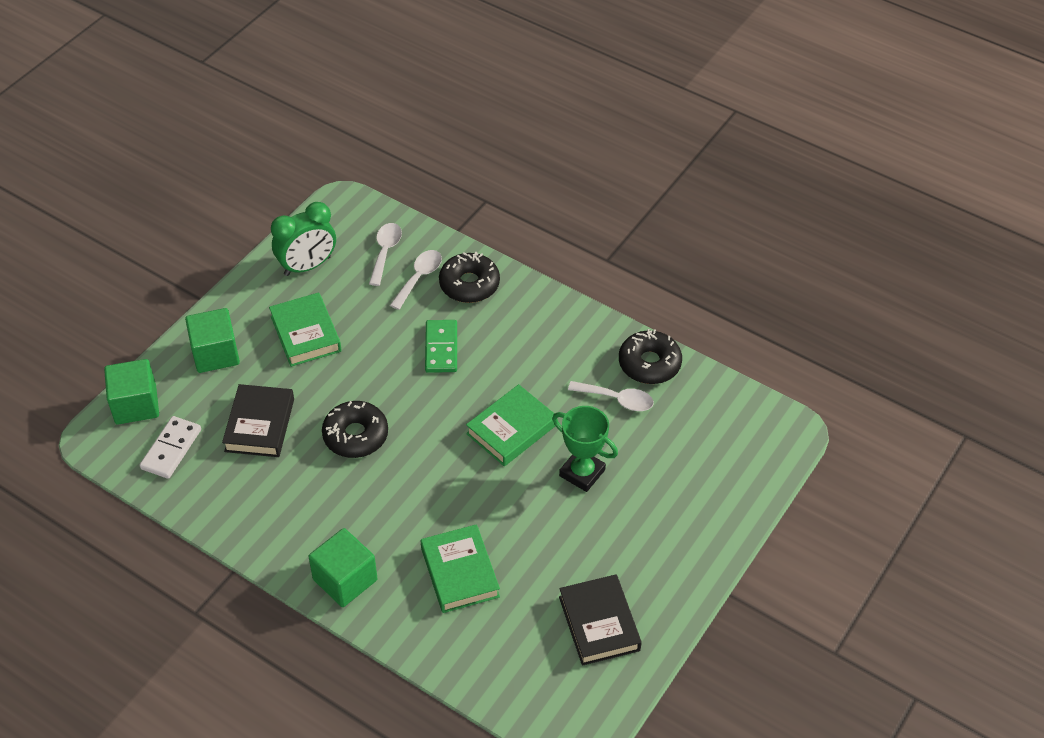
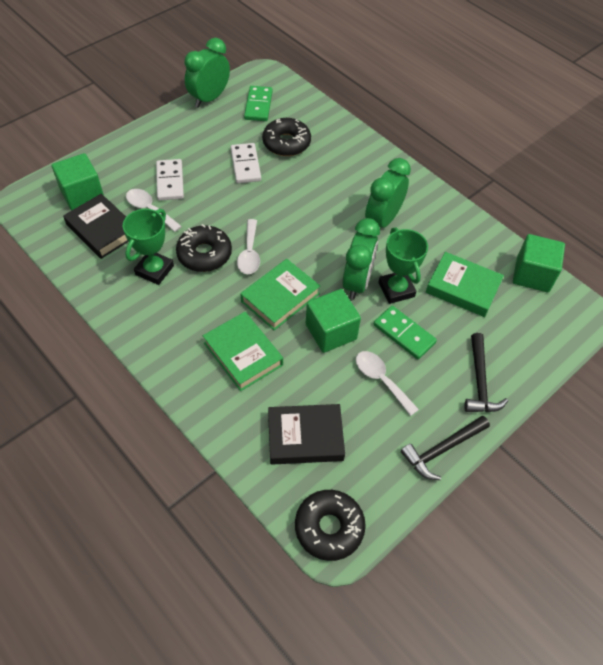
black hammer: 0 -> 2
green clock: 1 -> 3
green domino: 1 -> 2
green trophy: 1 -> 2
white domino: 1 -> 2

